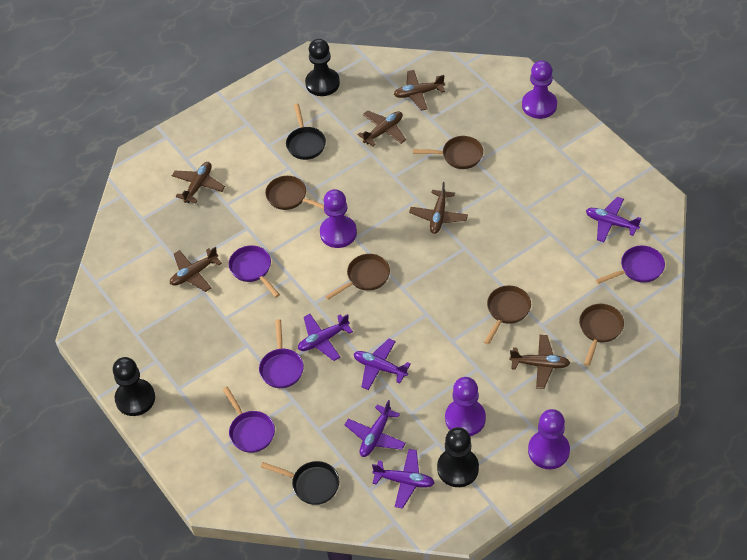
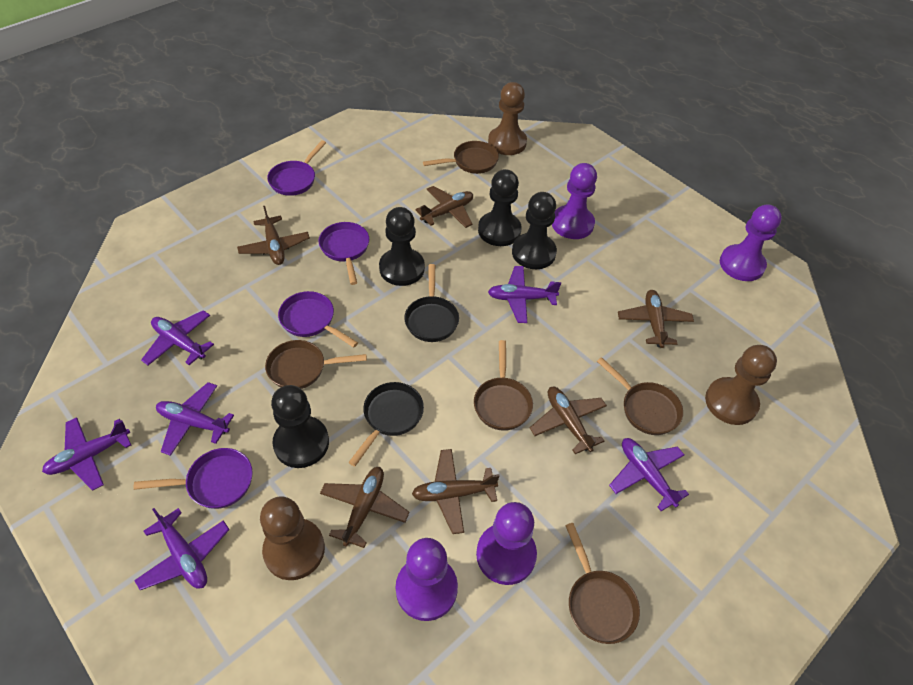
black pawn: 3 -> 4
brown pawn: 0 -> 3
purple plane: 5 -> 6

